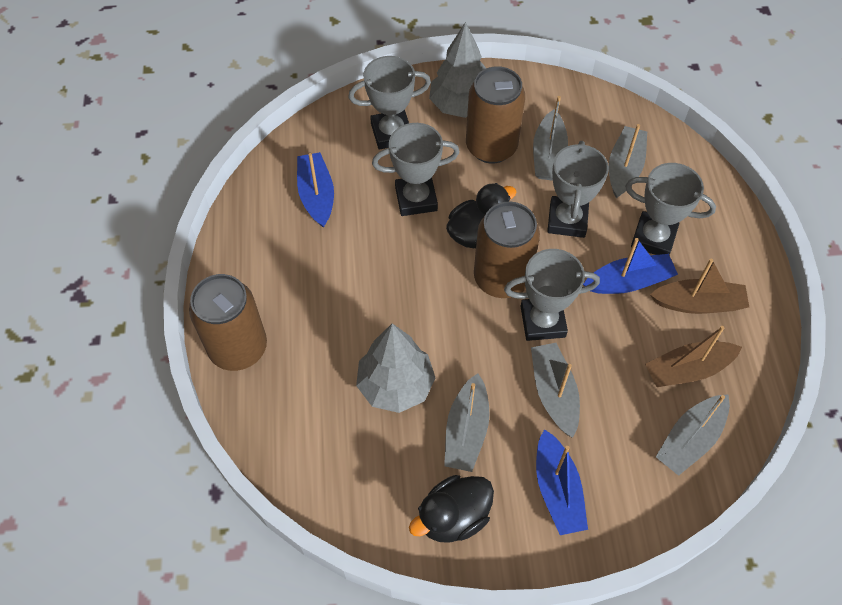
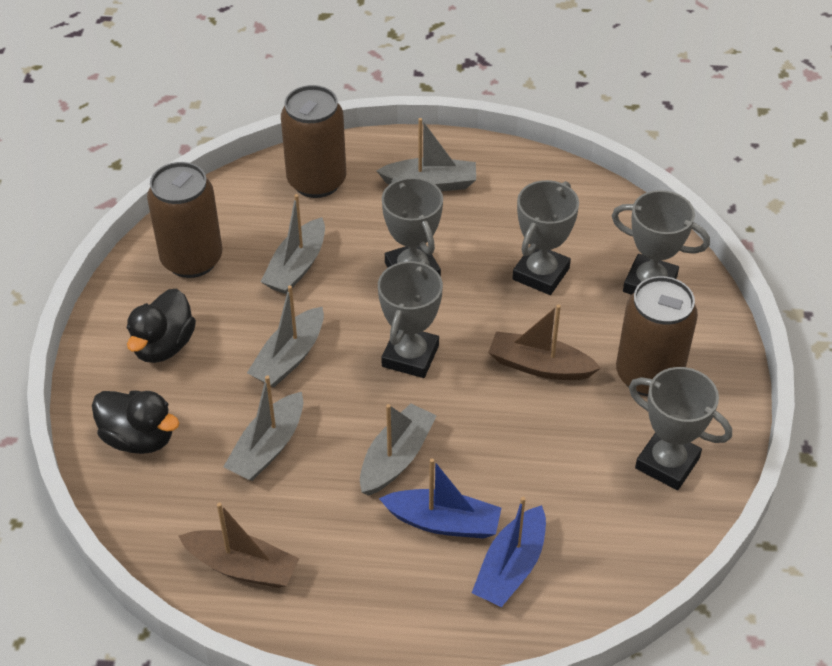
blue boat: 3 -> 2
grey tree: 2 -> 0

